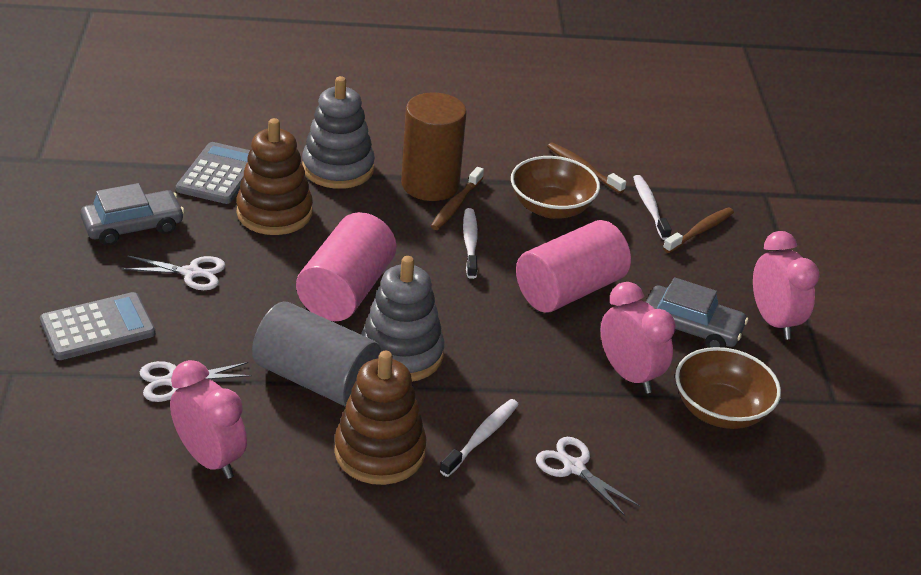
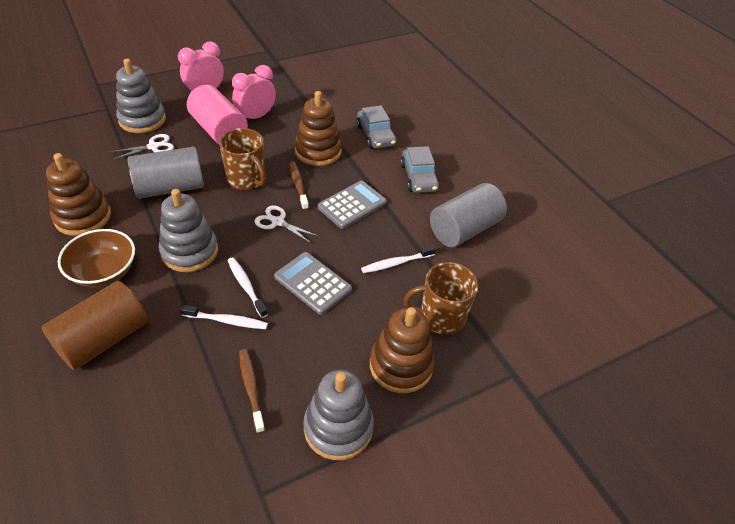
brown bowl: 2 -> 1
brown mug: 0 -> 2
brown stacking toy: 2 -> 3
brown toothbrush: 3 -> 2
grey cylinder: 1 -> 2
grey stacking toy: 2 -> 3
pink clock: 3 -> 2
pink cylinder: 2 -> 1
white scissors: 3 -> 2

